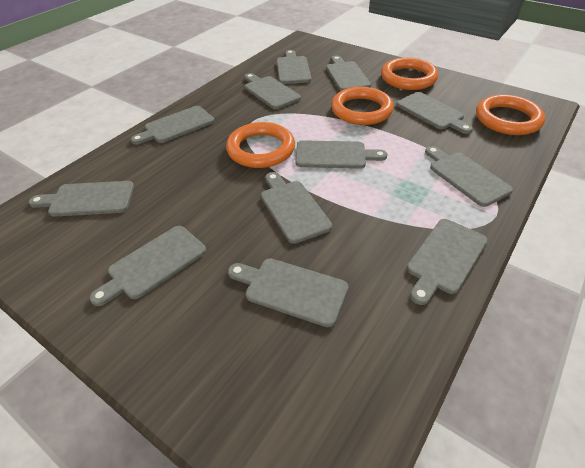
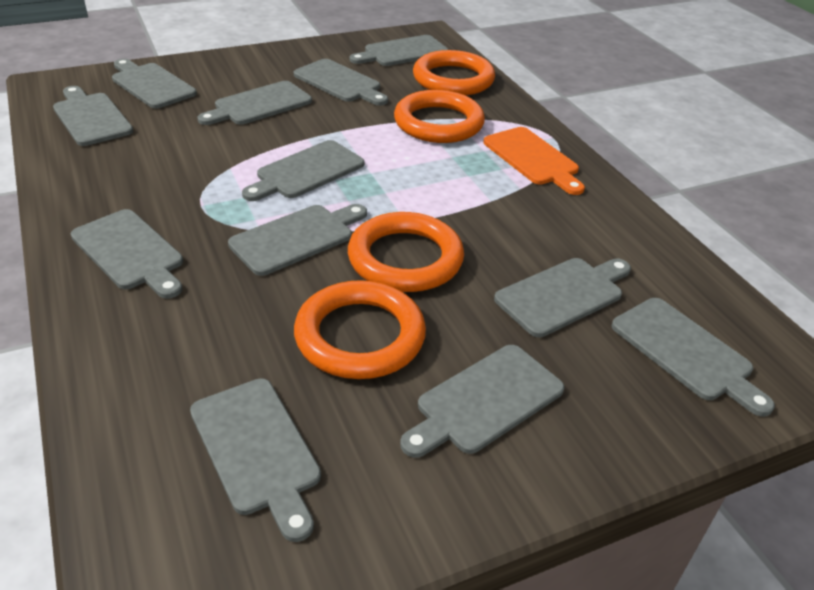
orange cutting board: 0 -> 1

